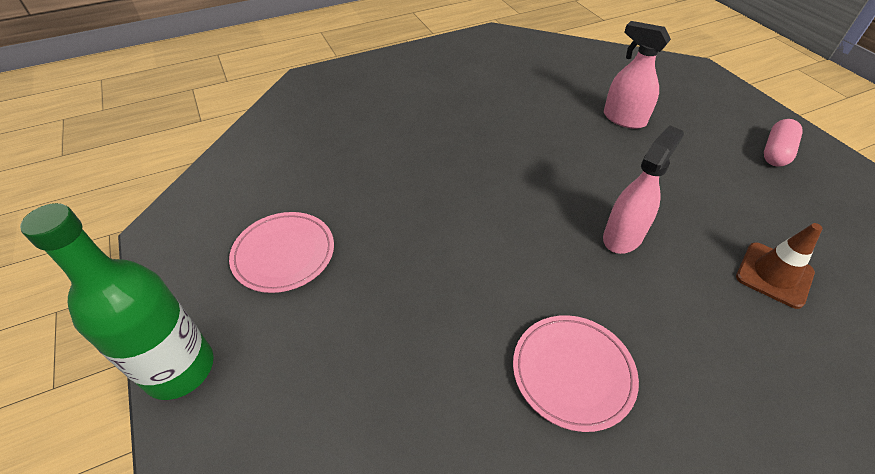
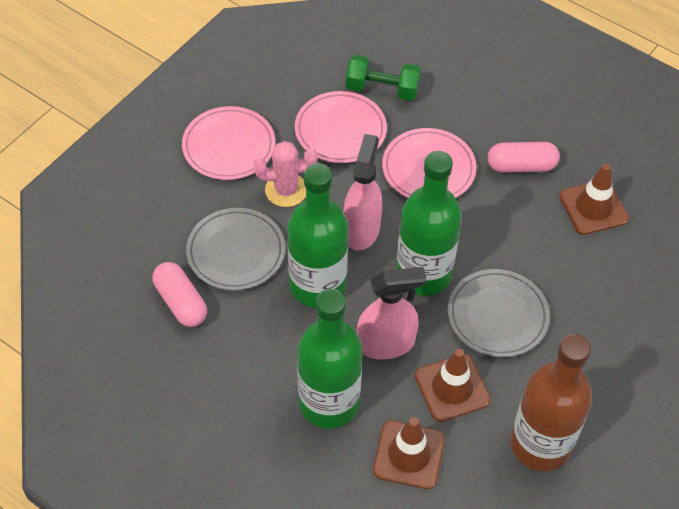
brown bottle: 0 -> 1
brown traffic cone: 1 -> 3
green bottle: 1 -> 3
green dumbbell: 0 -> 1
grey plate: 0 -> 2
pink cactus: 0 -> 1
pink capsule: 1 -> 2
pink plate: 2 -> 3

